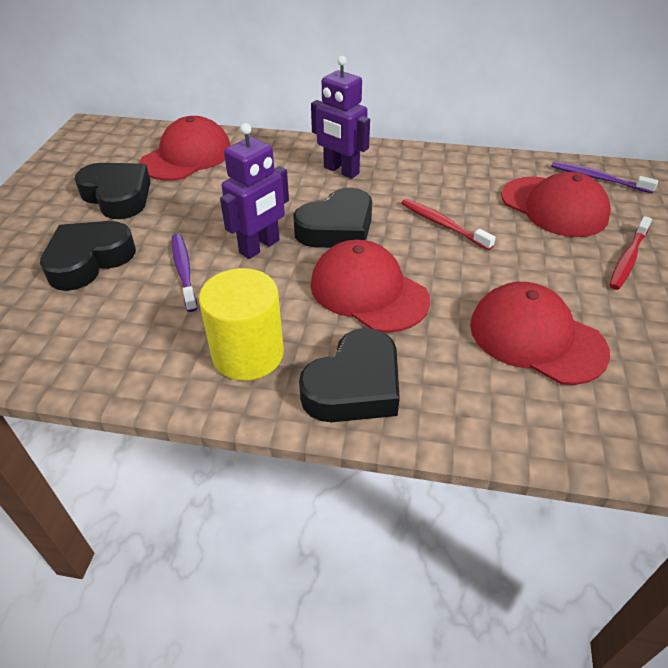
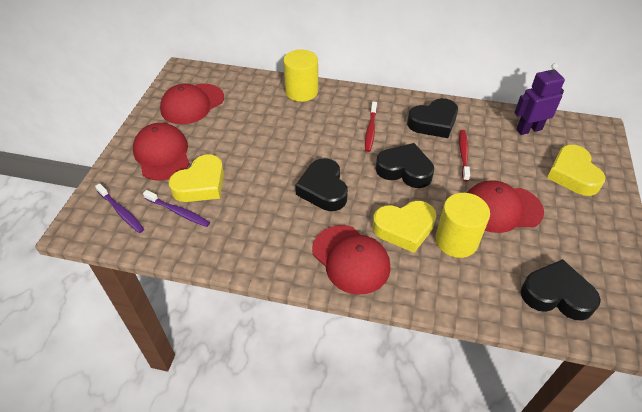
purple robot: 2 -> 1
yellow cylinder: 1 -> 2
yellow heart: 0 -> 3

